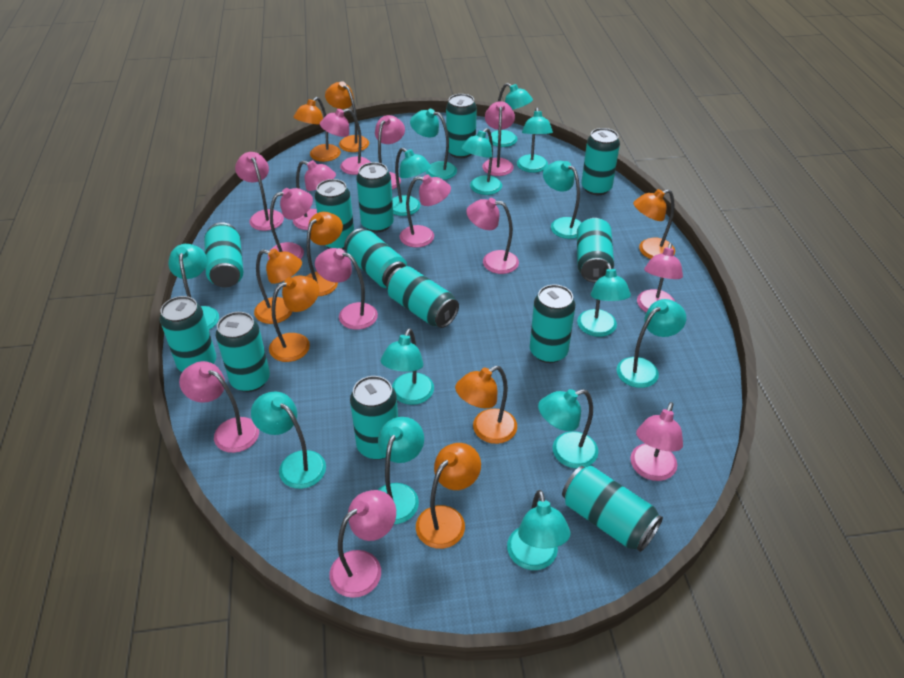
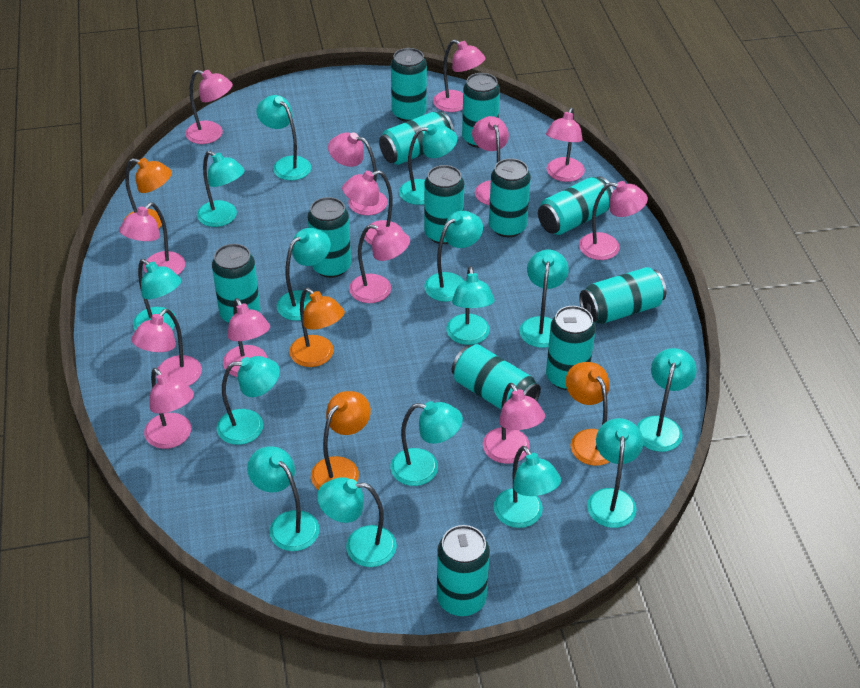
orange lamp: 8 -> 4
turquoise can: 13 -> 12
turquoise lamp: 14 -> 15

